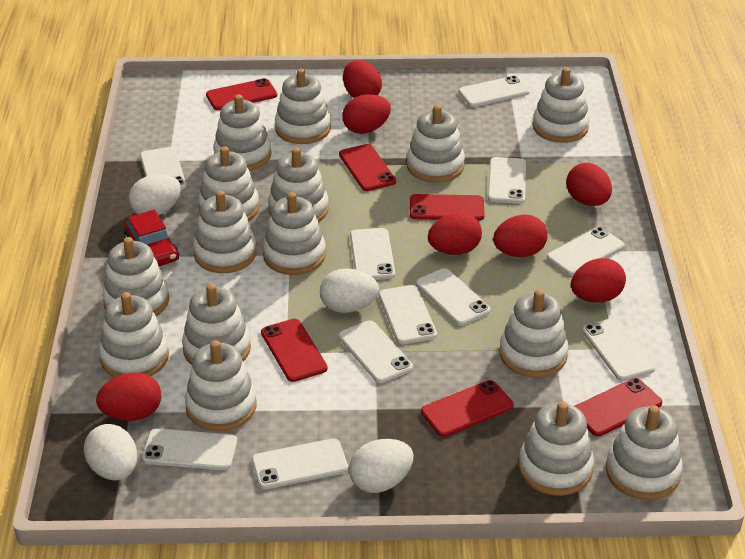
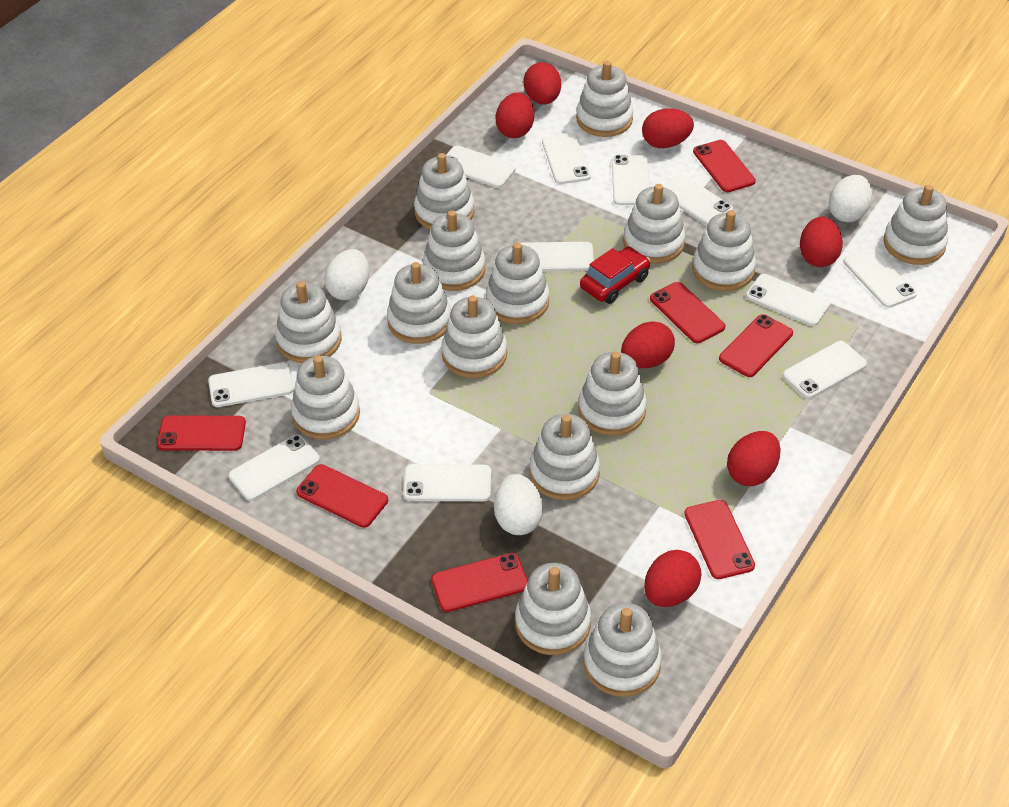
red phone: 6 -> 7
white egg: 4 -> 3

